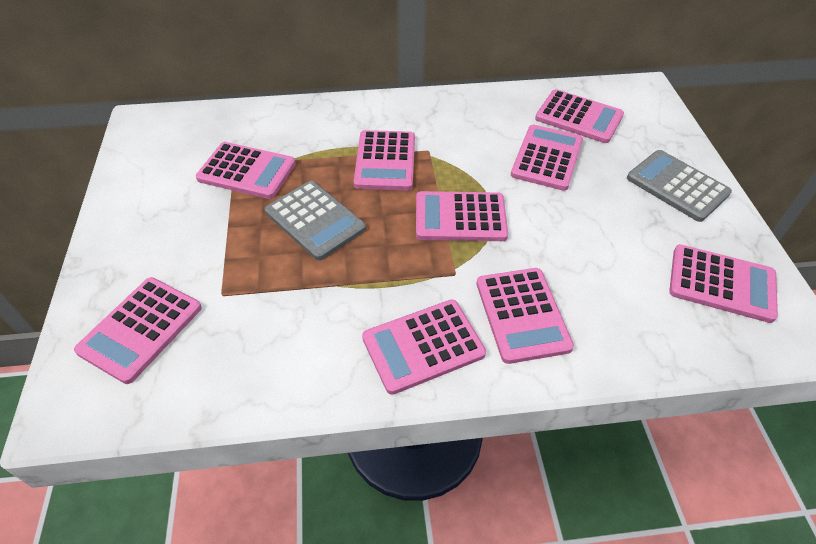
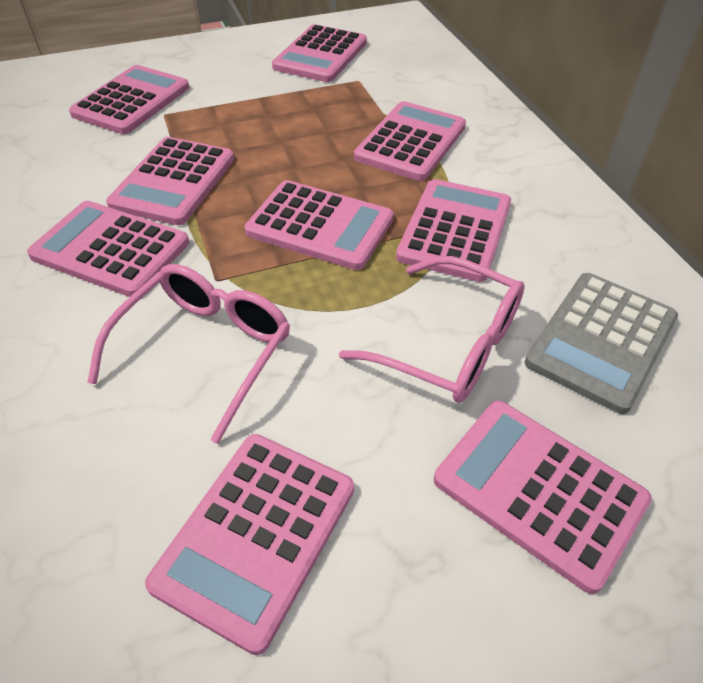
grey calculator: 2 -> 1
pink glasses: 0 -> 2

